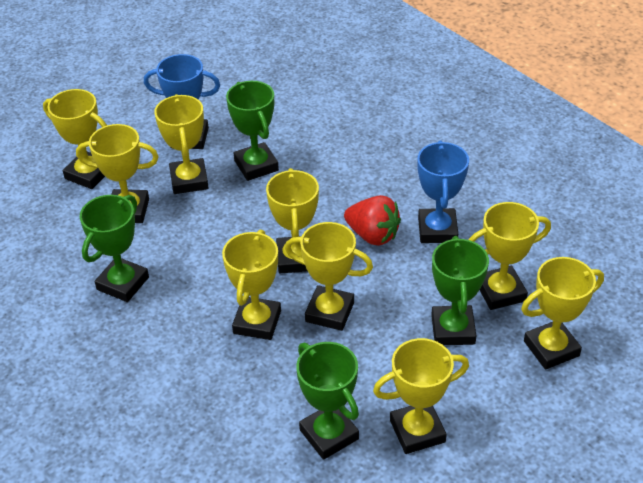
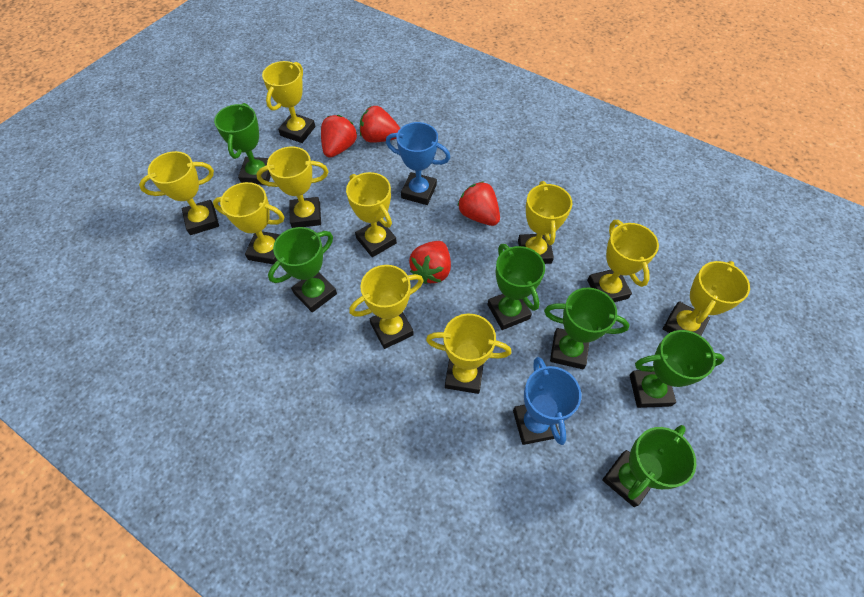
green trophy: 4 -> 6
red strawberry: 1 -> 4
yellow trophy: 9 -> 10

